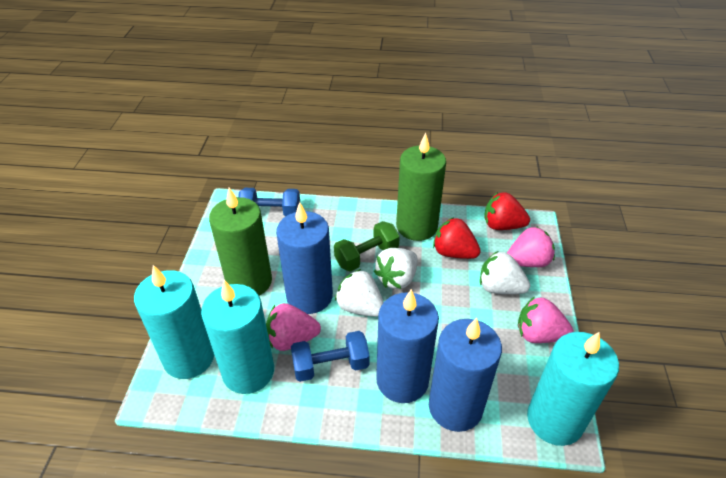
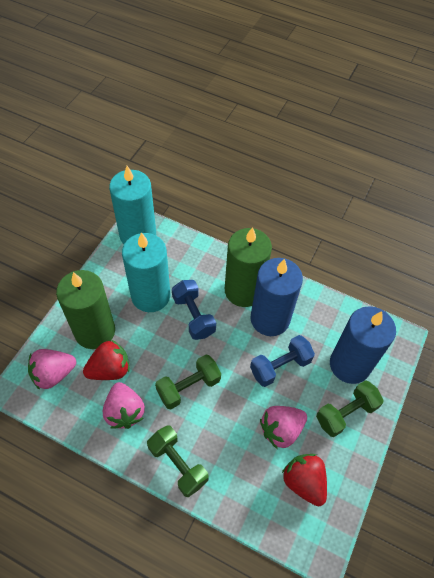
blue candle: 3 -> 2
green dumbbell: 1 -> 3
turquoise candle: 3 -> 2
white strawberry: 3 -> 0

